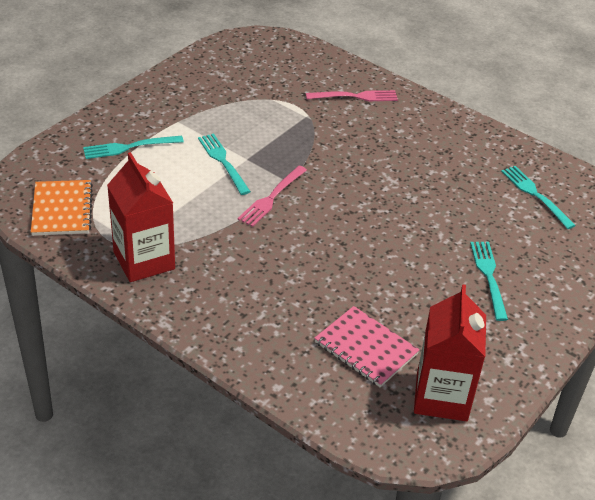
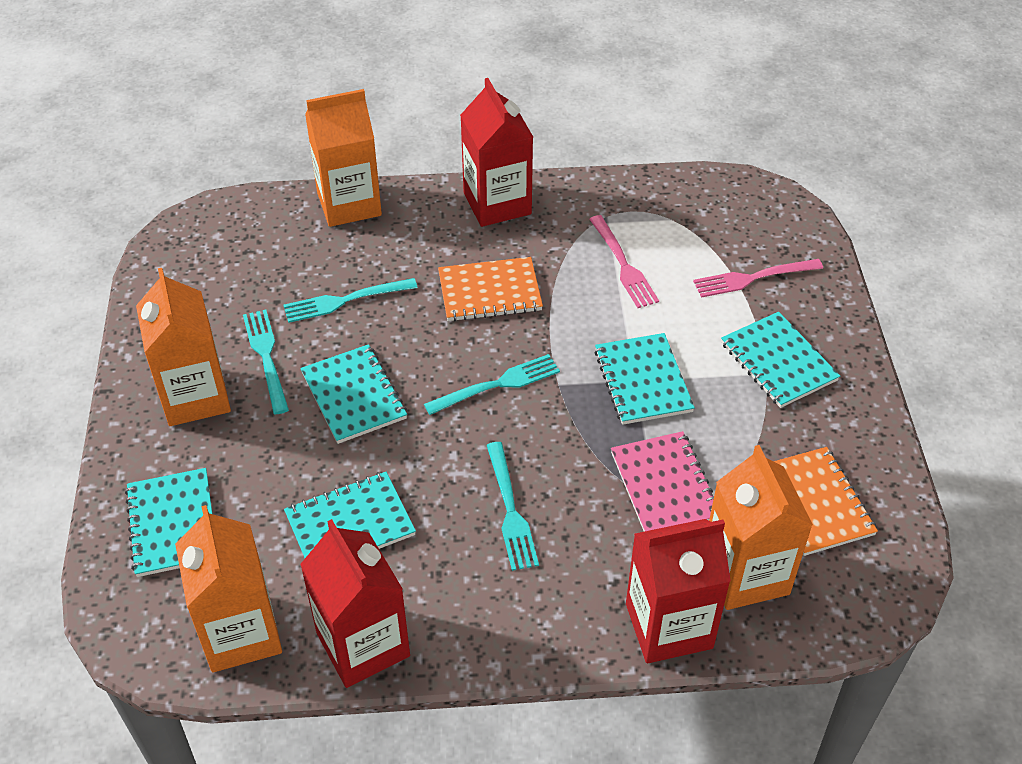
orange carton: 0 -> 4
orange notebook: 1 -> 2
red carton: 2 -> 3
turquoise notebook: 0 -> 5

